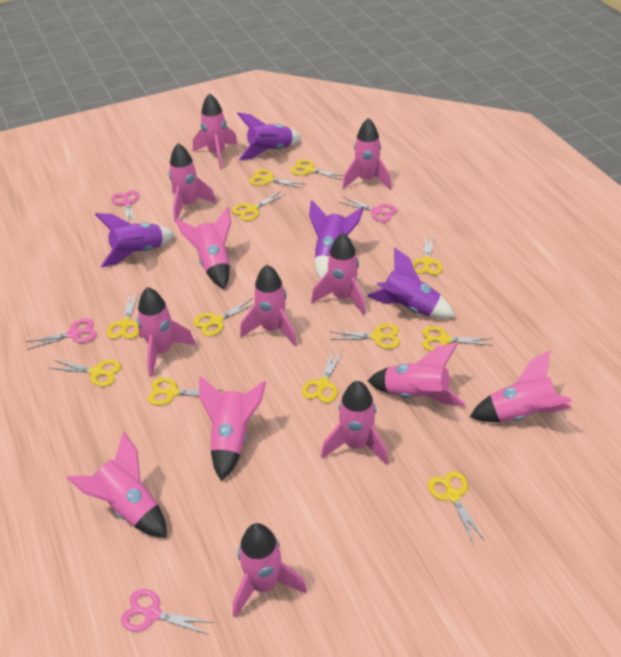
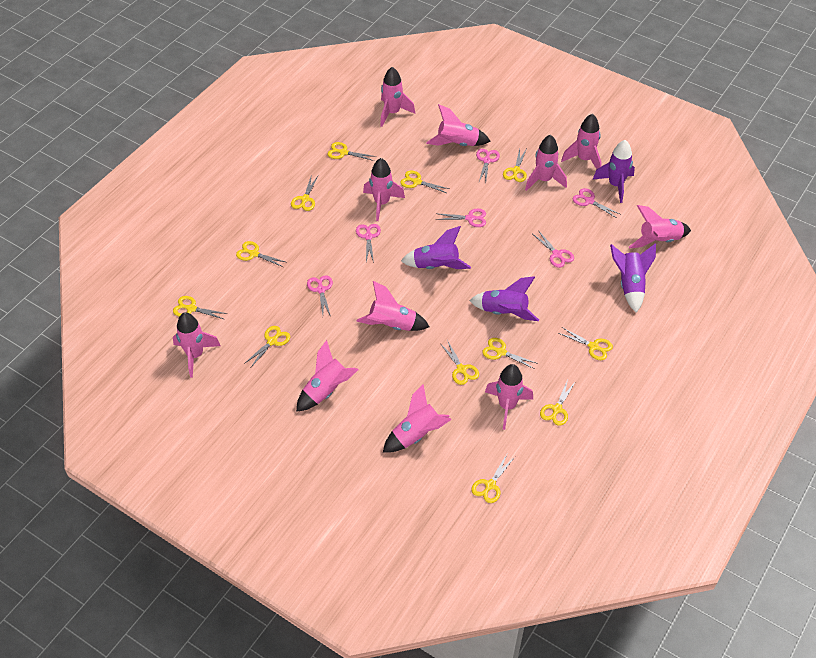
pink rocket: 13 -> 11
pink scissors: 4 -> 6

